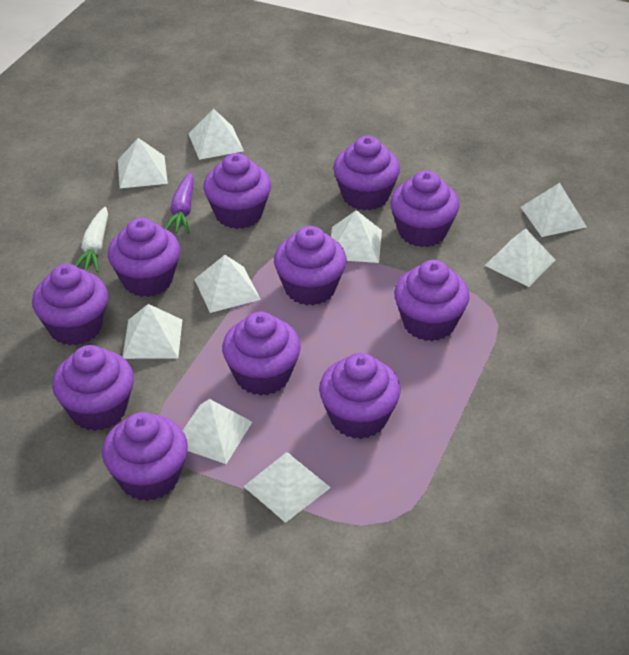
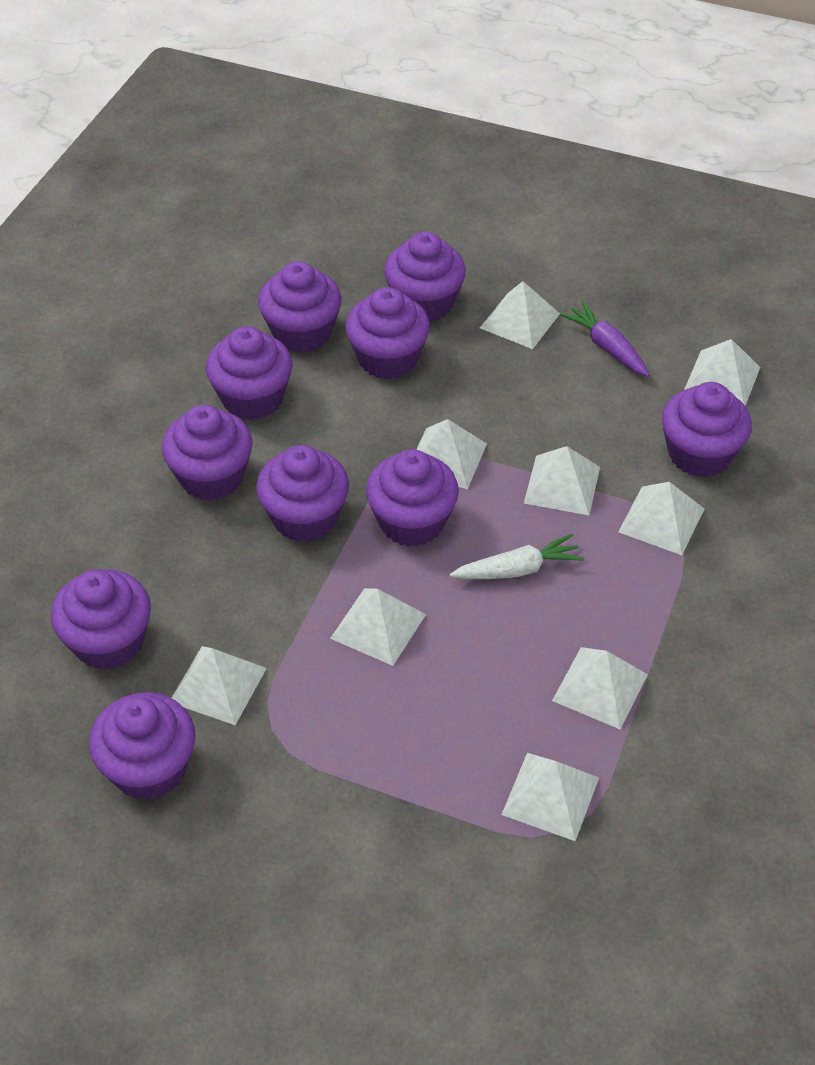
purple cupcake: 11 -> 10

